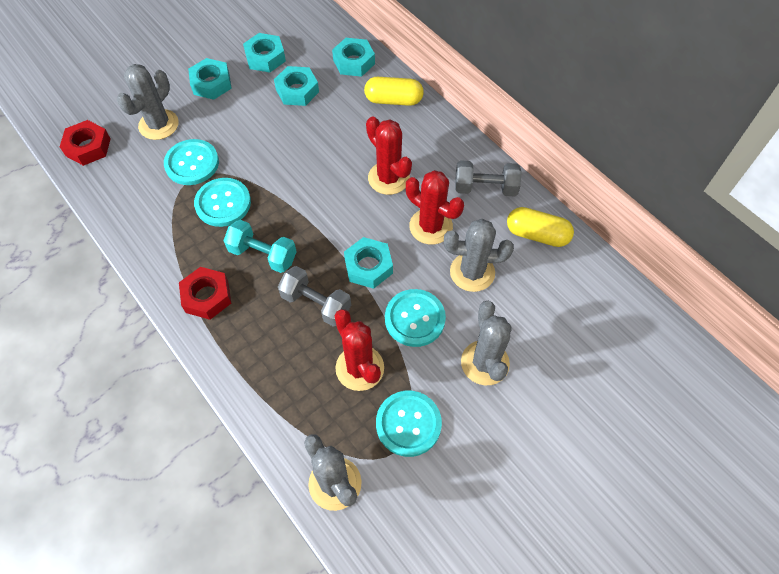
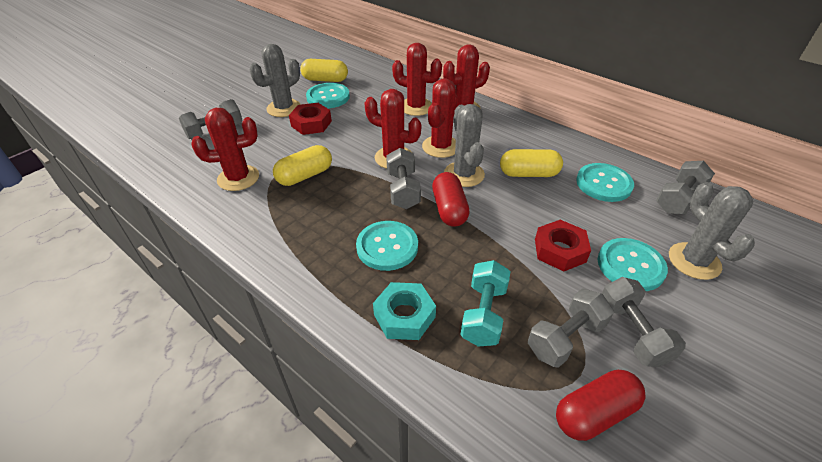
grey cactus: 4 -> 3
grey dumbbell: 2 -> 5
red cactus: 3 -> 5
red capsule: 0 -> 2
turquoise nut: 5 -> 1
yellow capsule: 2 -> 3

